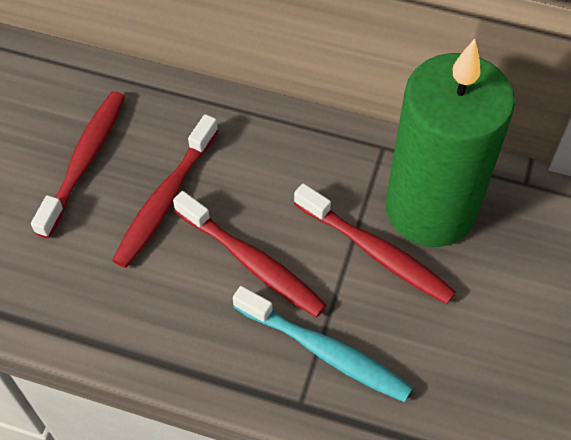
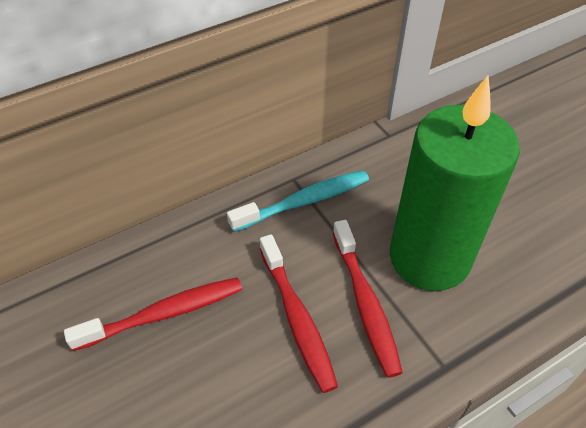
red toothbrush: 4 -> 3

